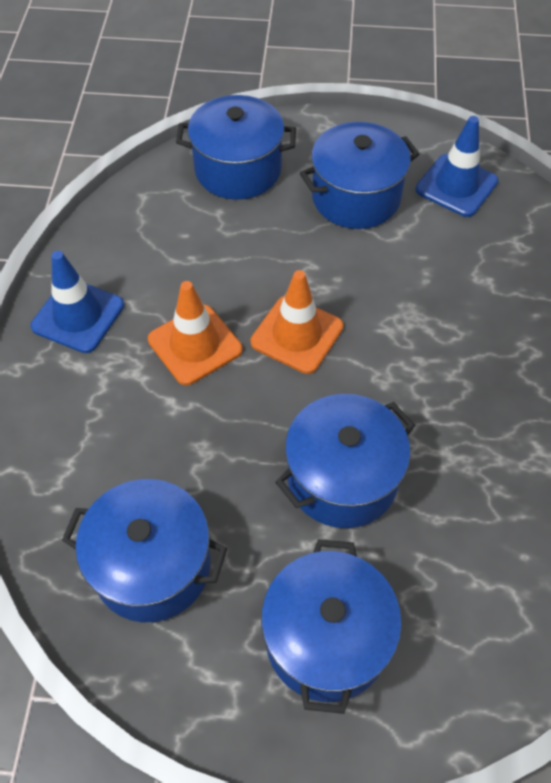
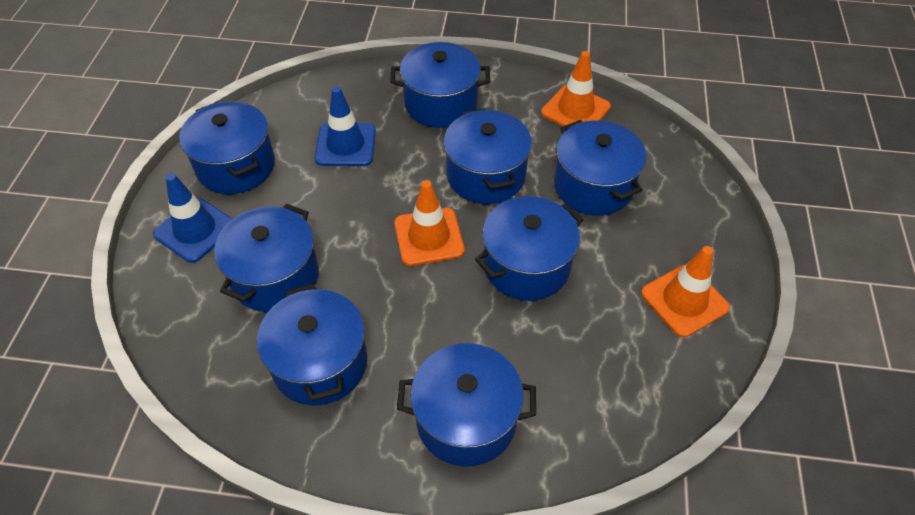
blue pot: 5 -> 8
orange traffic cone: 2 -> 3

